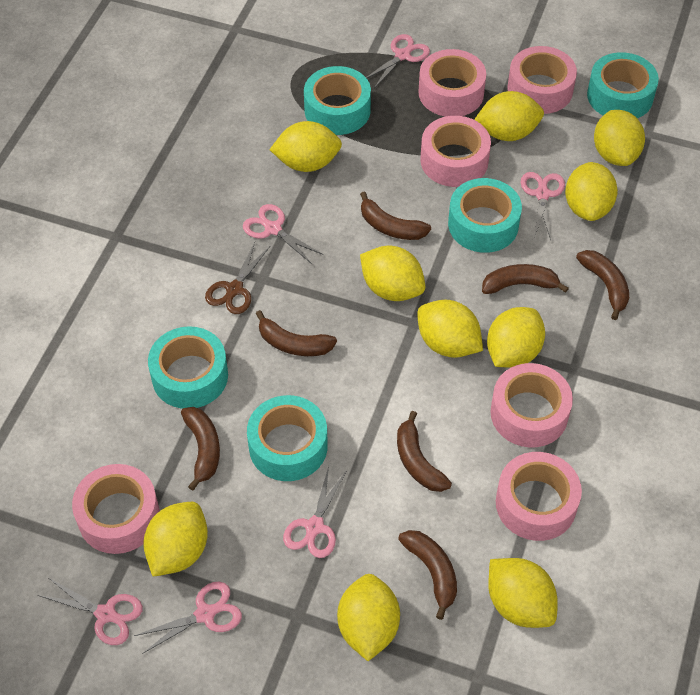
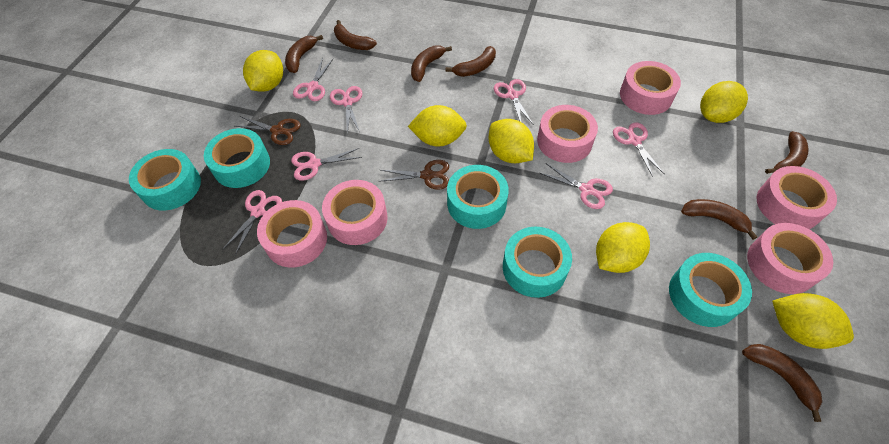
brown scissors: 1 -> 2
pink scissors: 6 -> 7
yellow lemon: 10 -> 6

